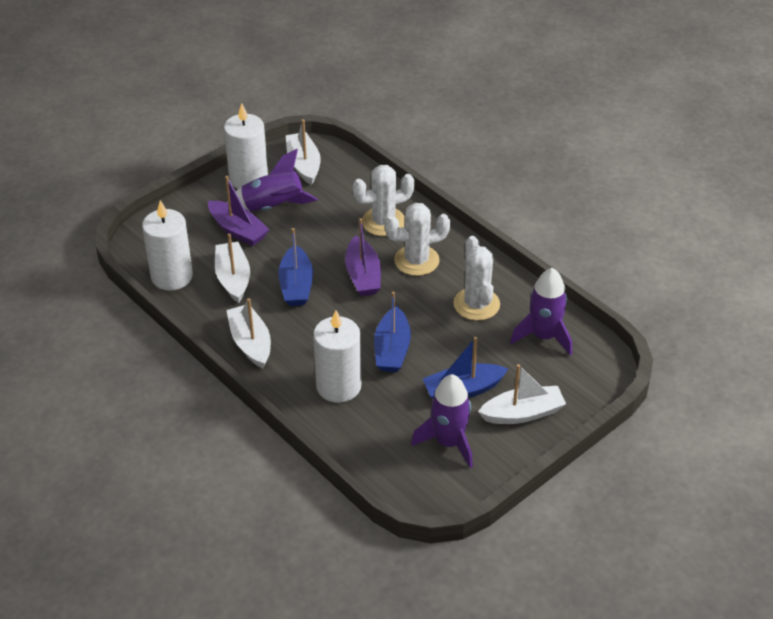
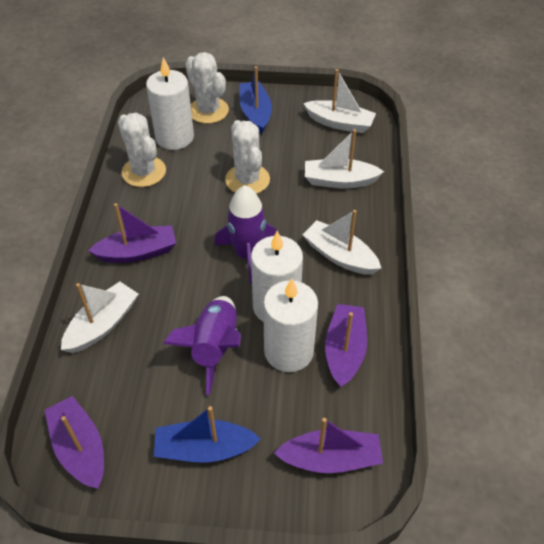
blue boat: 3 -> 2
purple boat: 2 -> 4
purple rocket: 3 -> 2

